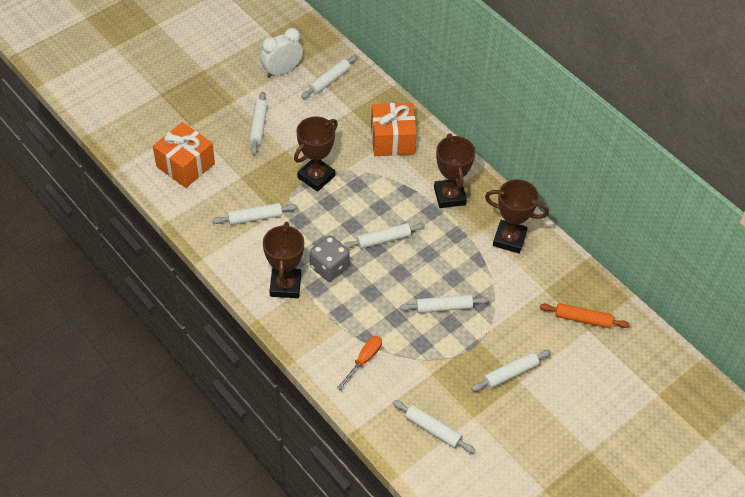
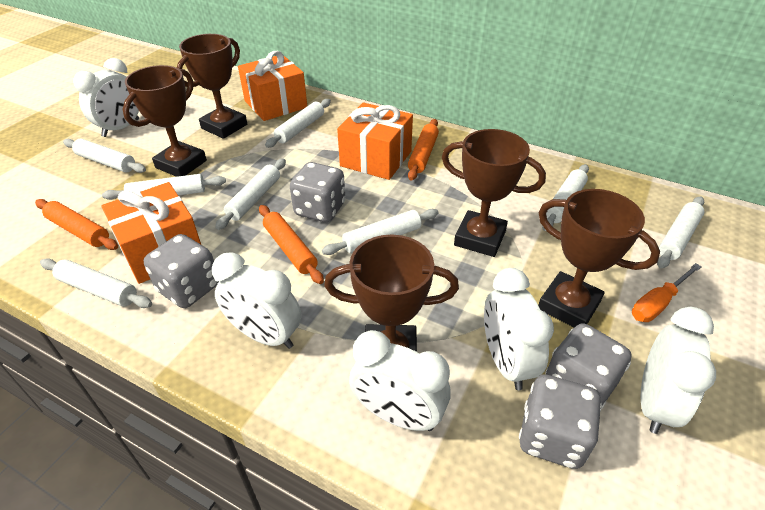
brown trophy: 4 -> 5
grey dice: 1 -> 4
orange gift: 2 -> 3
orange rolling pin: 1 -> 3
white clock: 1 -> 5
white rolling pin: 7 -> 8

